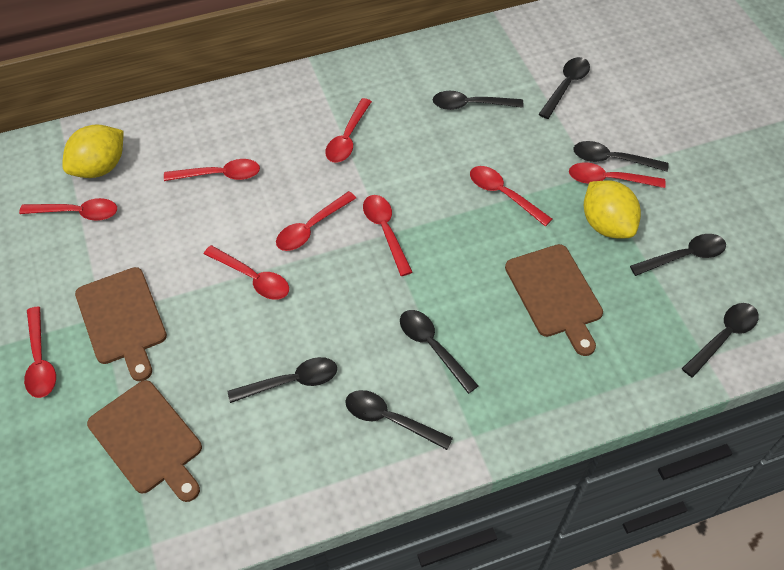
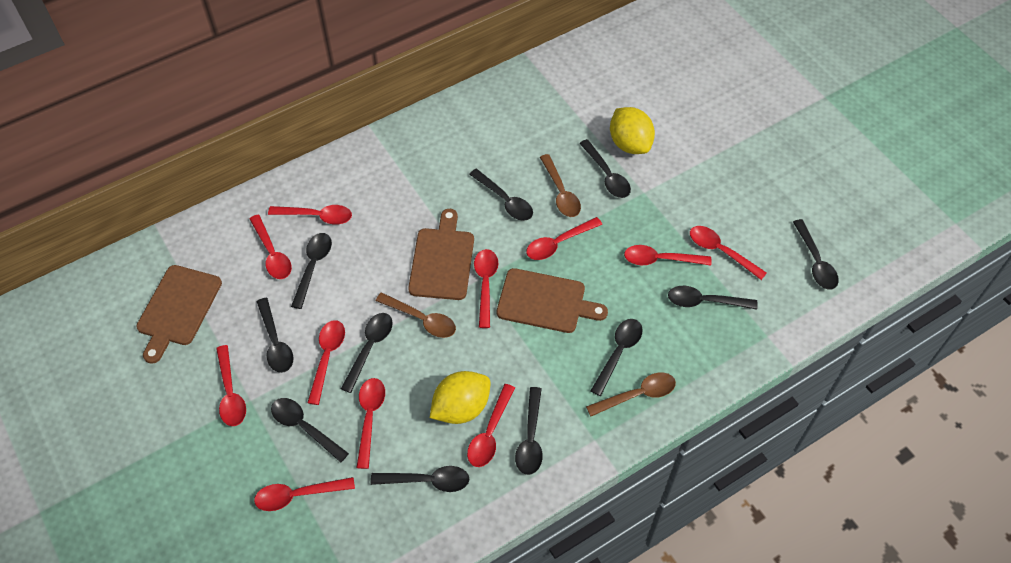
black spoon: 8 -> 11
brown spoon: 0 -> 3
red spoon: 9 -> 11

